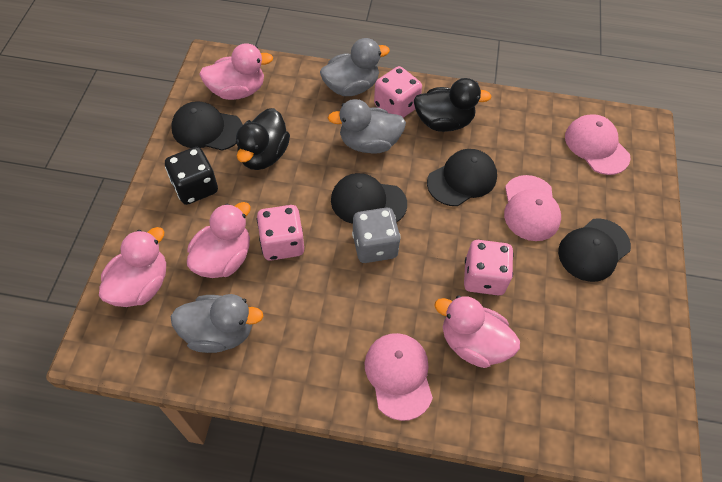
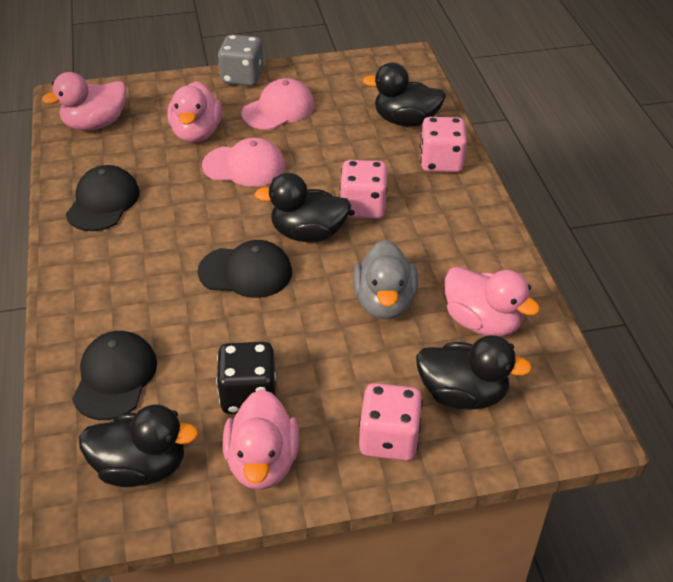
black cap: 4 -> 3
black duck: 2 -> 4
grey duck: 3 -> 1
pink cap: 3 -> 2

